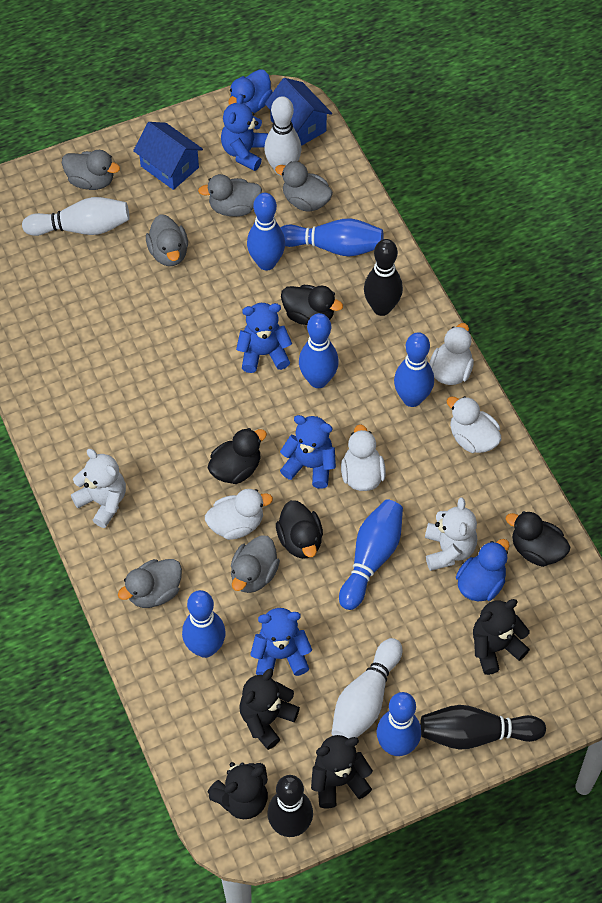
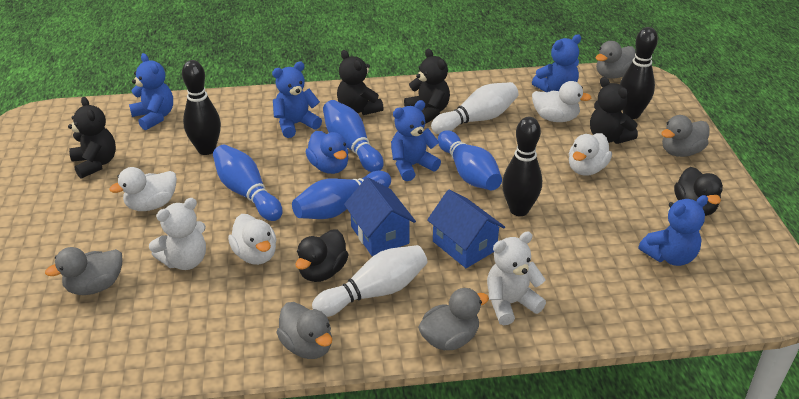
black duck: 4 -> 2
blue bowling pin: 7 -> 4
blue duck: 2 -> 1
blue teddy bear: 4 -> 5
grey duck: 6 -> 5
white bowling pin: 3 -> 2

